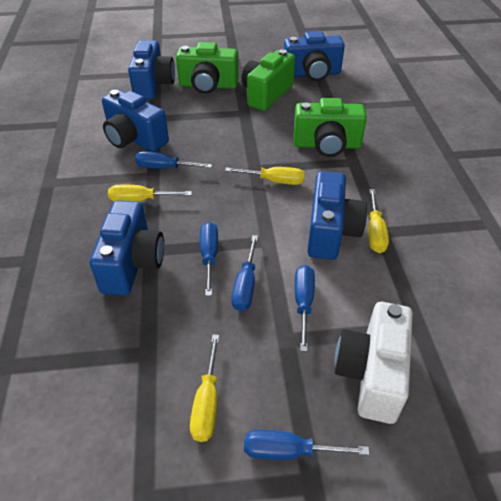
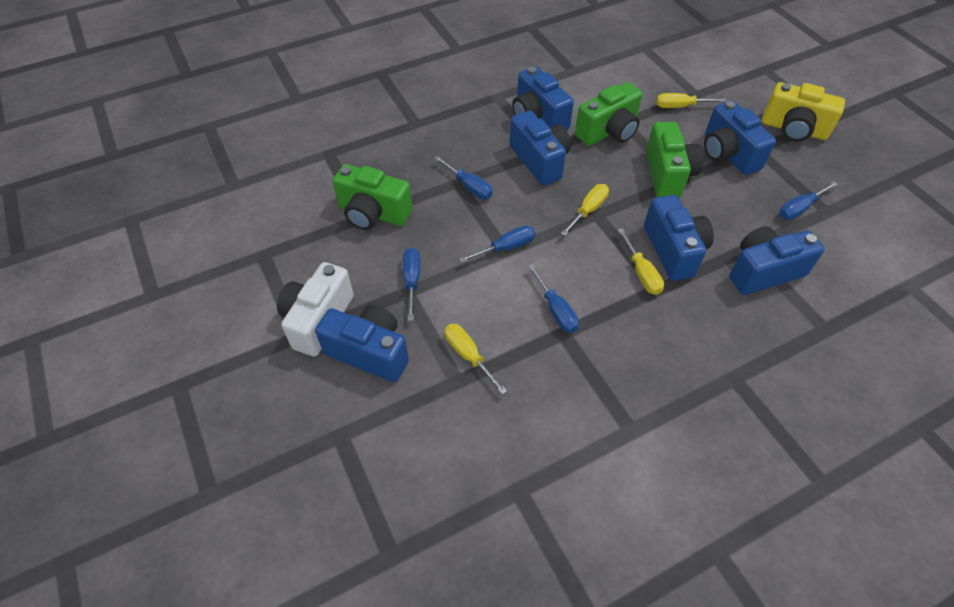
blue camera: 5 -> 6
yellow camera: 0 -> 1

